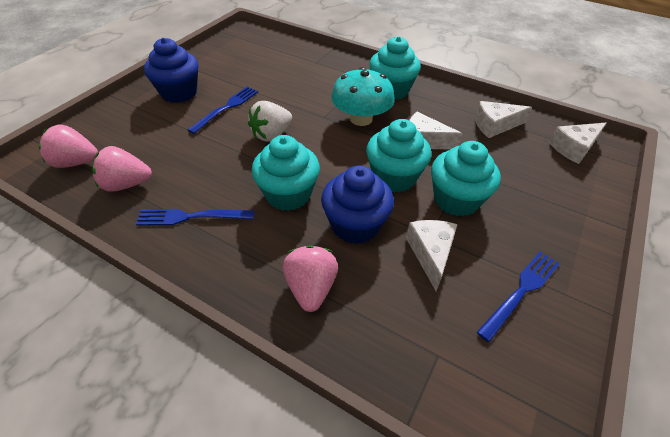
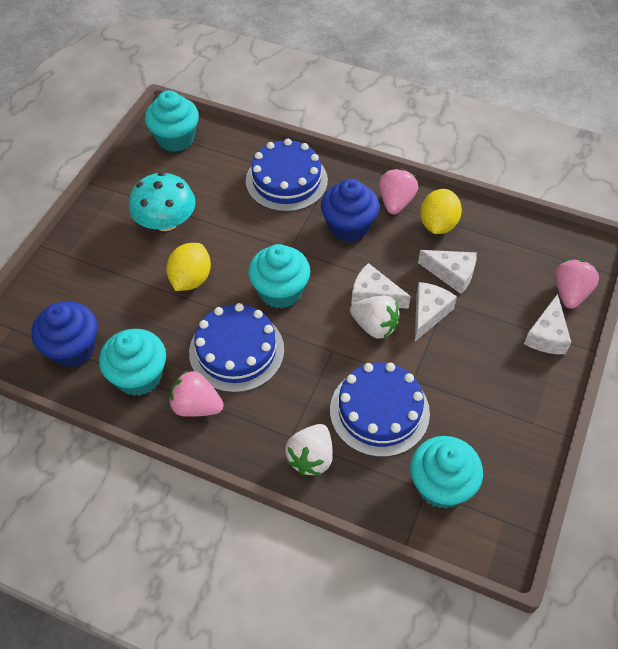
blue cake: 0 -> 3
blue fork: 3 -> 0
white strawberry: 1 -> 2
yellow lemon: 0 -> 2

